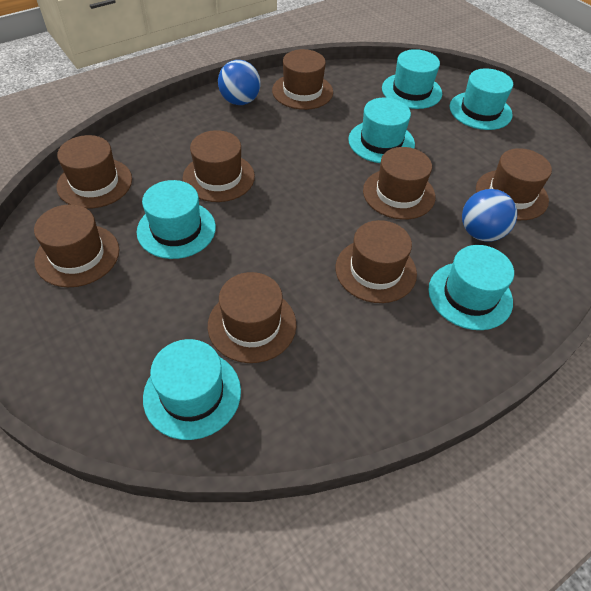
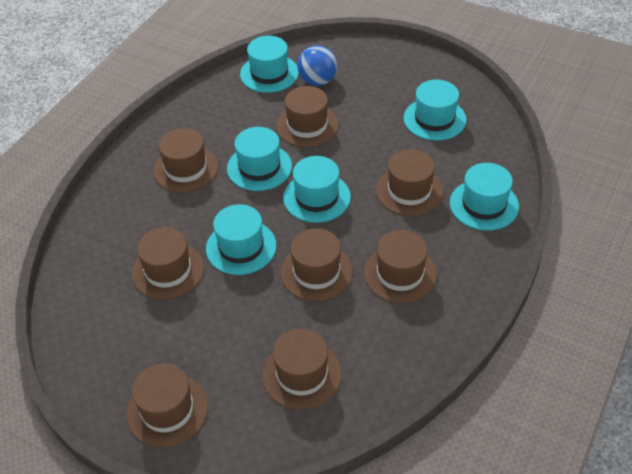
blue ball: 2 -> 1

